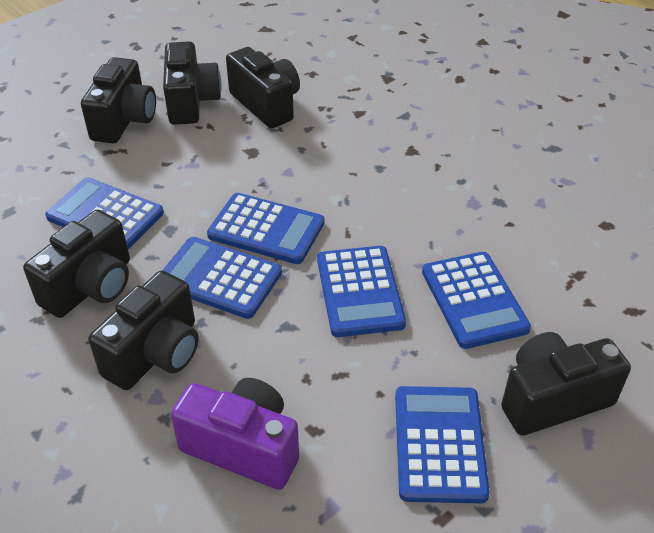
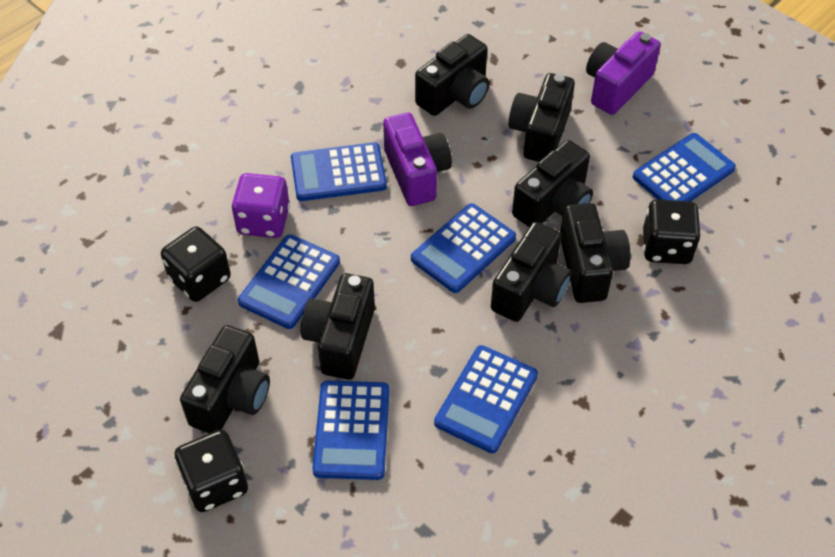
black camera: 6 -> 7
black dice: 0 -> 3
purple camera: 1 -> 2
purple dice: 0 -> 1

